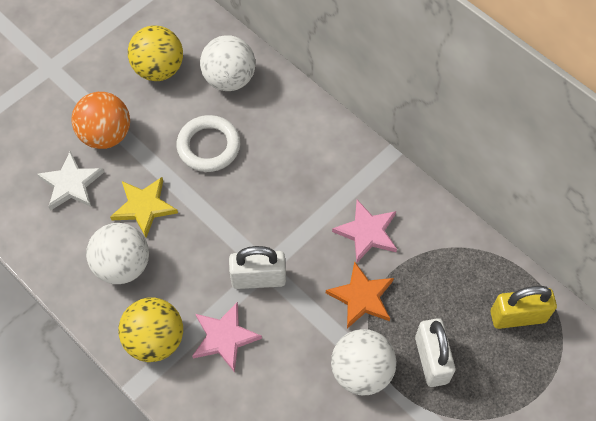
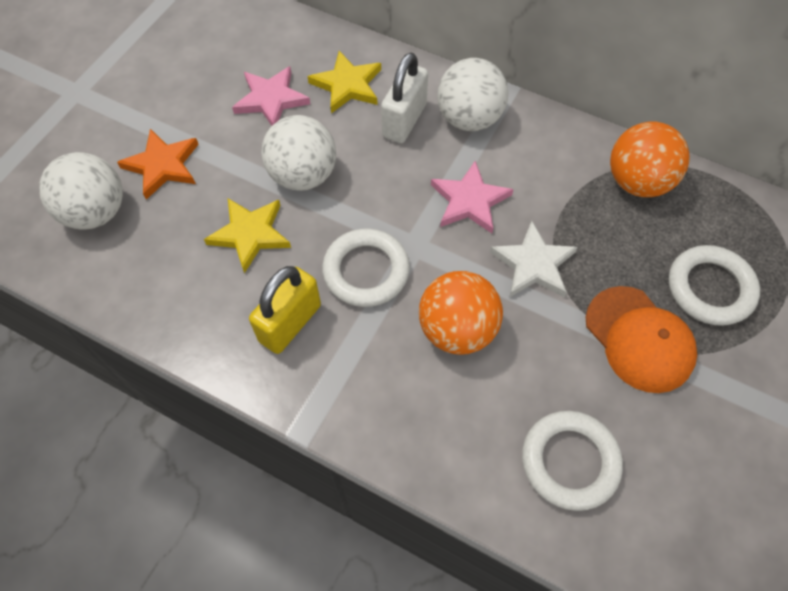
orange ball: 1 -> 2
orange cap: 0 -> 1
white padlock: 2 -> 1
white ring: 1 -> 3
yellow ball: 2 -> 0
yellow star: 1 -> 2

